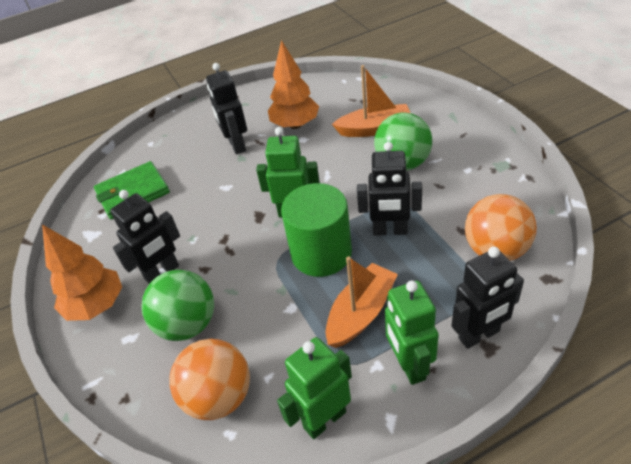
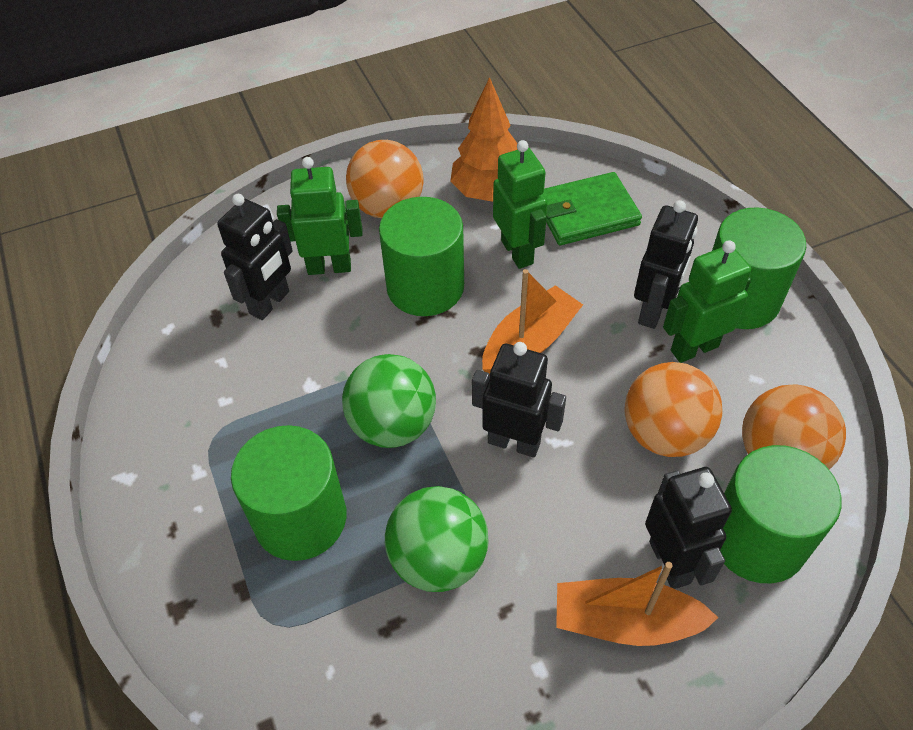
green cylinder: 1 -> 4
orange ball: 2 -> 3
orange tree: 2 -> 1

